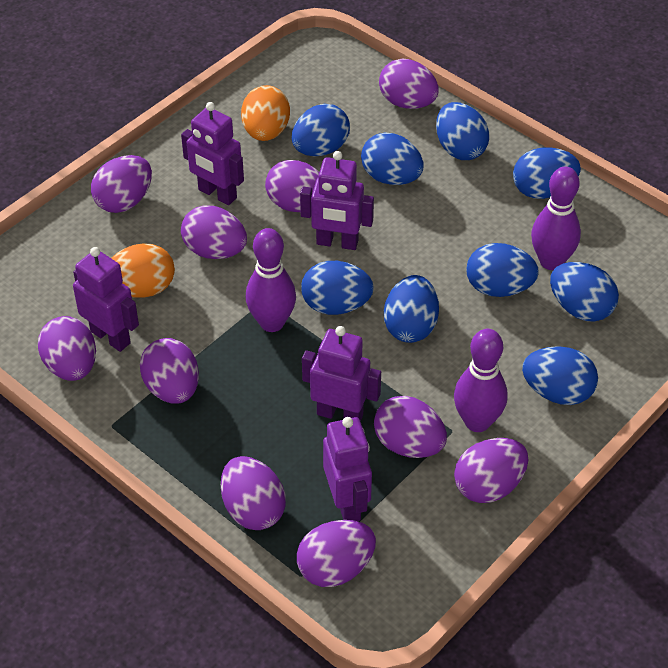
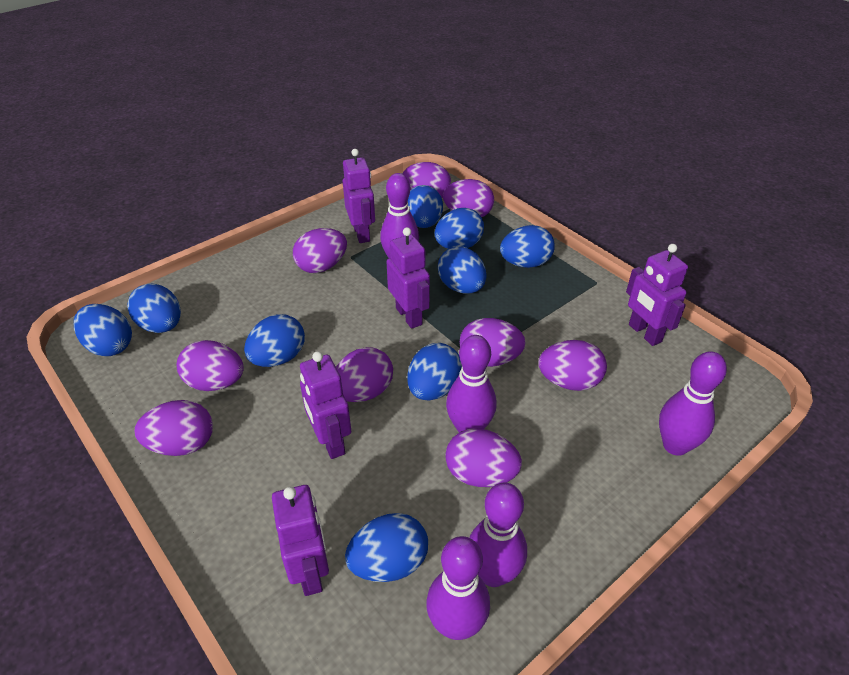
orange egg: 2 -> 0
purple bowling pin: 3 -> 5
purple egg: 10 -> 9

